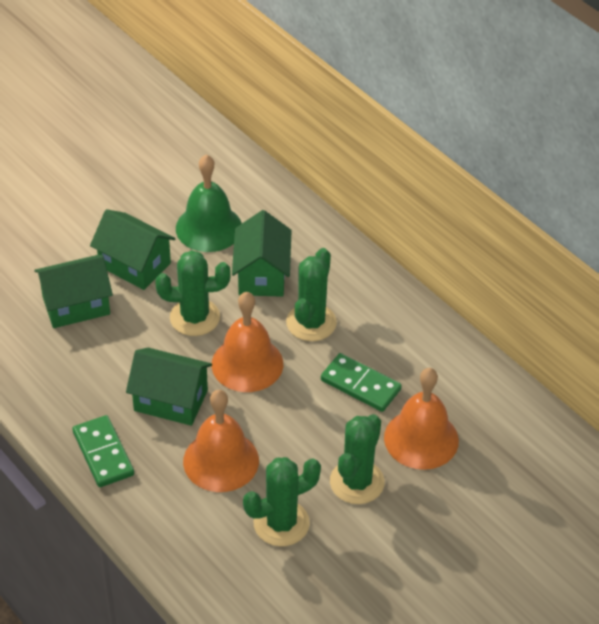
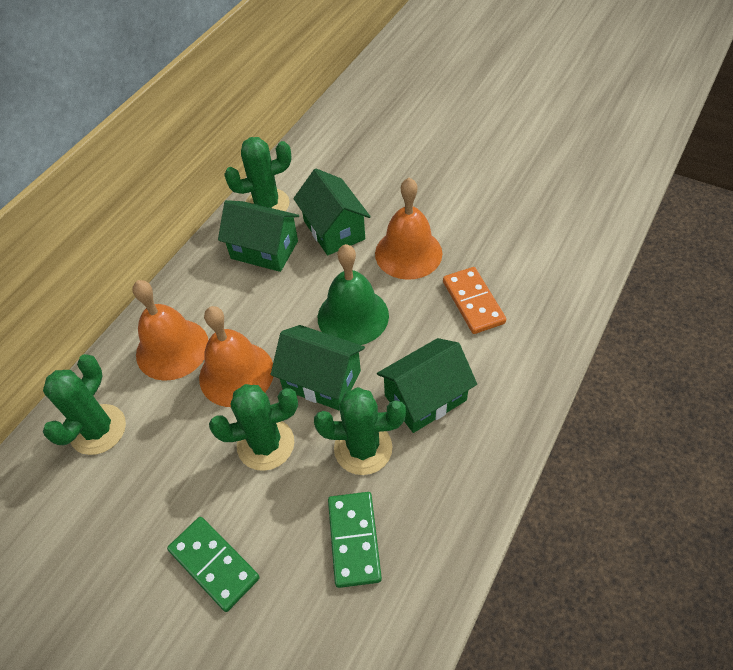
orange domino: 0 -> 1

